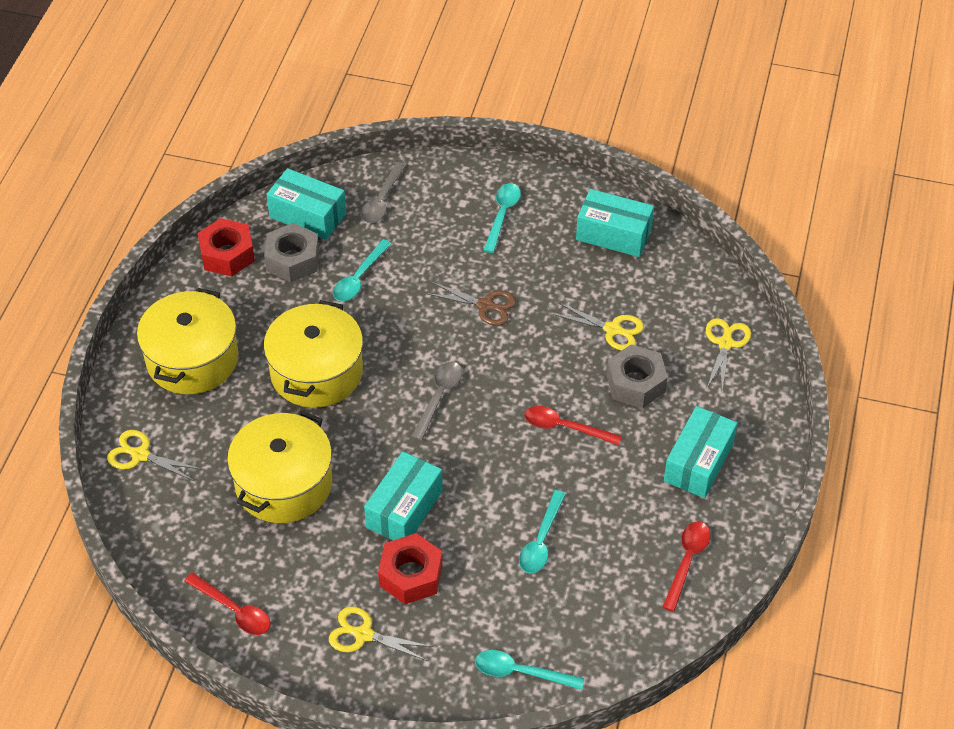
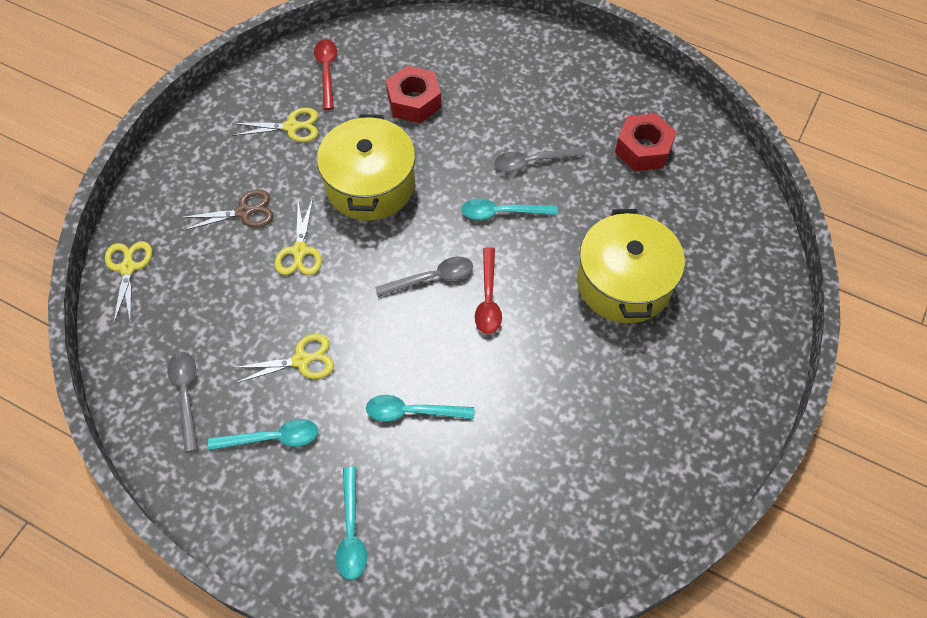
grey nut: 2 -> 0
grey spoon: 2 -> 3
red spoon: 3 -> 2
turquoise box: 4 -> 0
yellow pot: 3 -> 2

